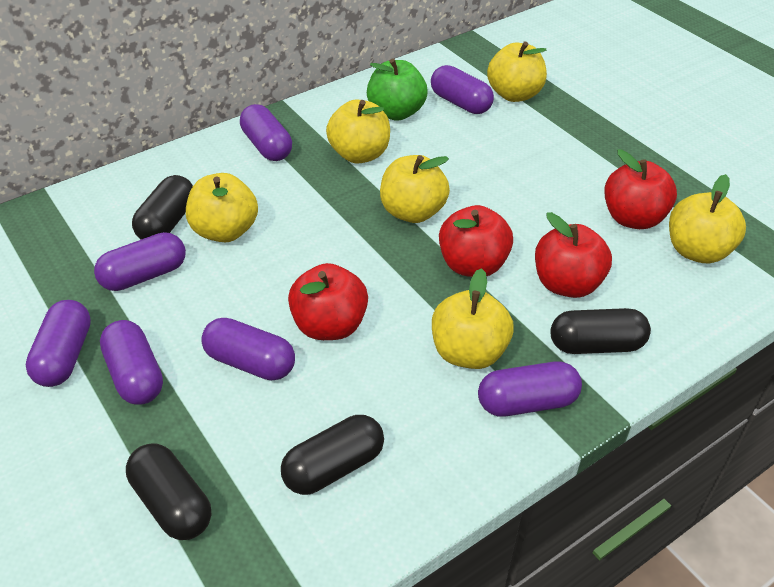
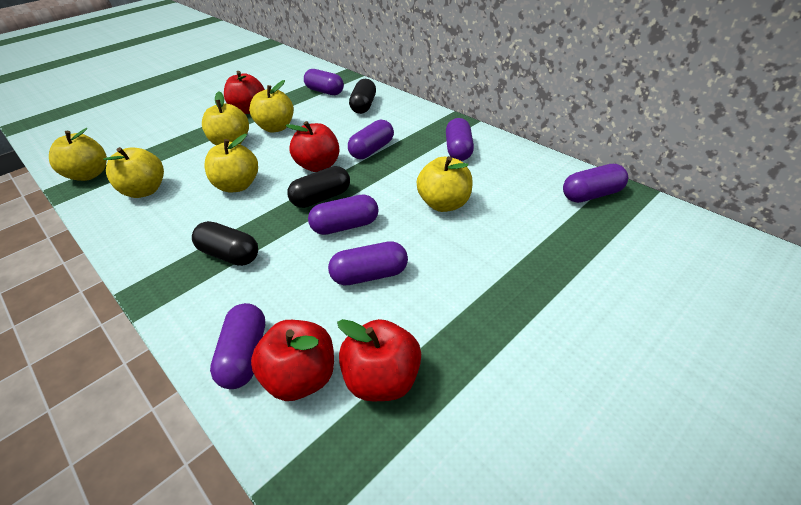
black capsule: 4 -> 3
green apple: 1 -> 0

